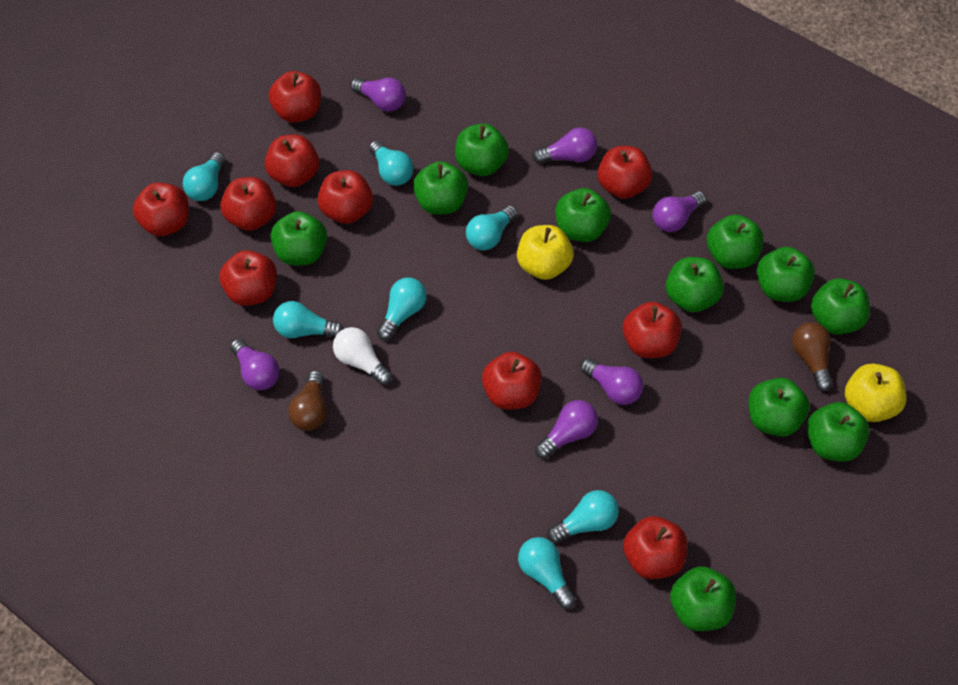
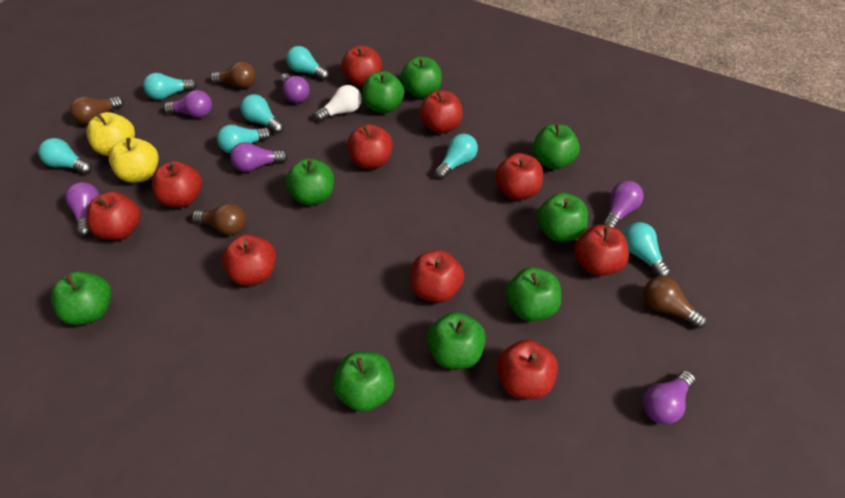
brown light bulb: 2 -> 4
green apple: 11 -> 9

